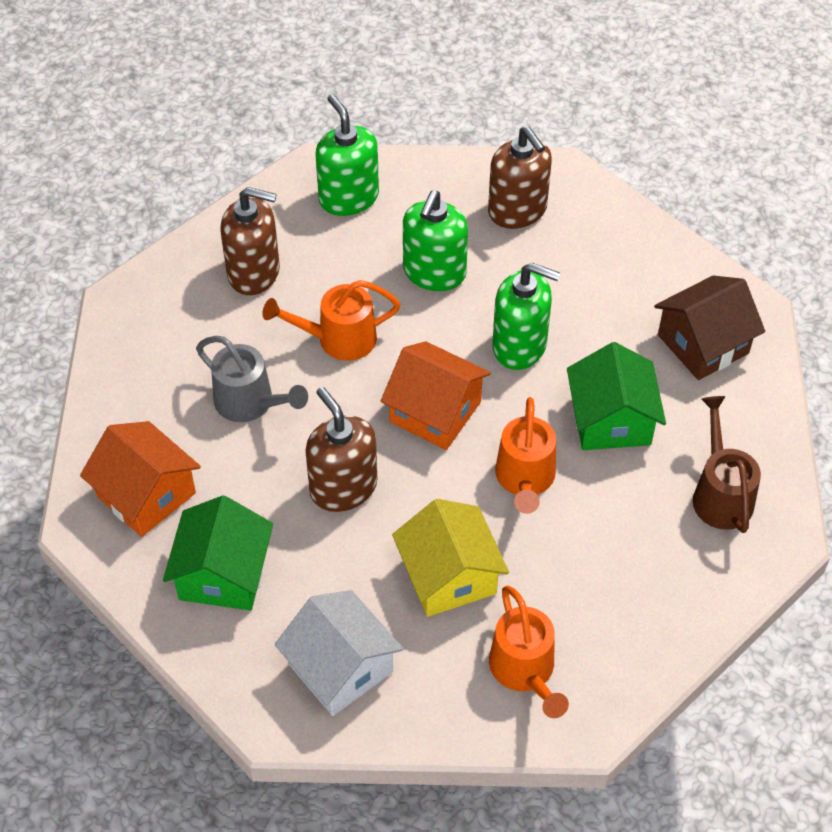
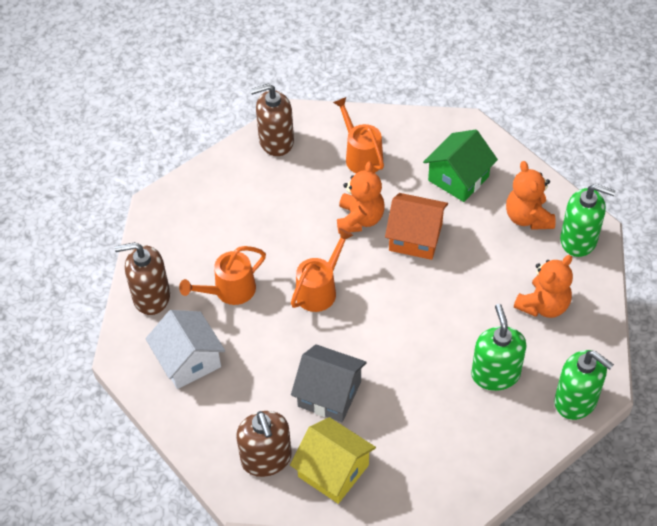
brown house: 1 -> 0
brown watering can: 1 -> 0
green house: 2 -> 1
grey house: 0 -> 1
grey watering can: 1 -> 0
orange house: 2 -> 1
orange teddy bear: 0 -> 3

